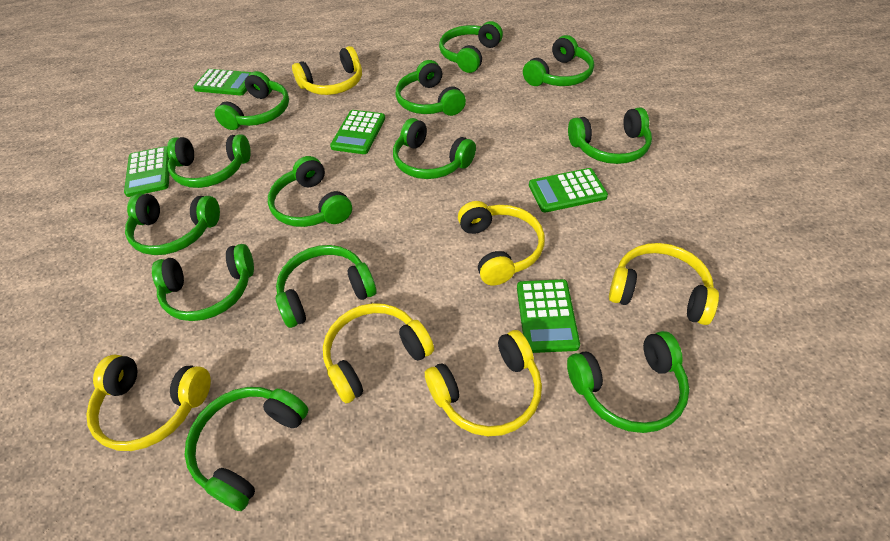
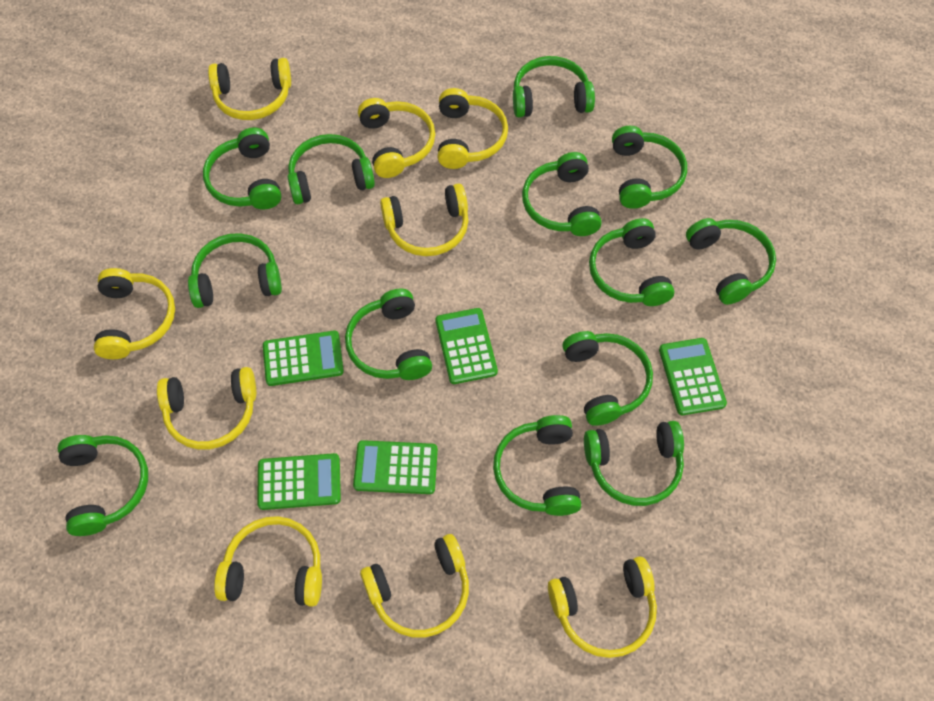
yellow headphones: 6 -> 9

